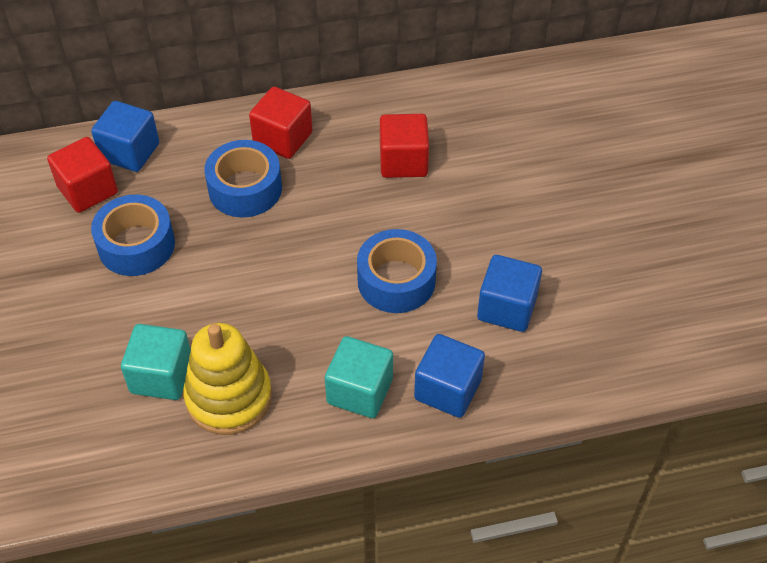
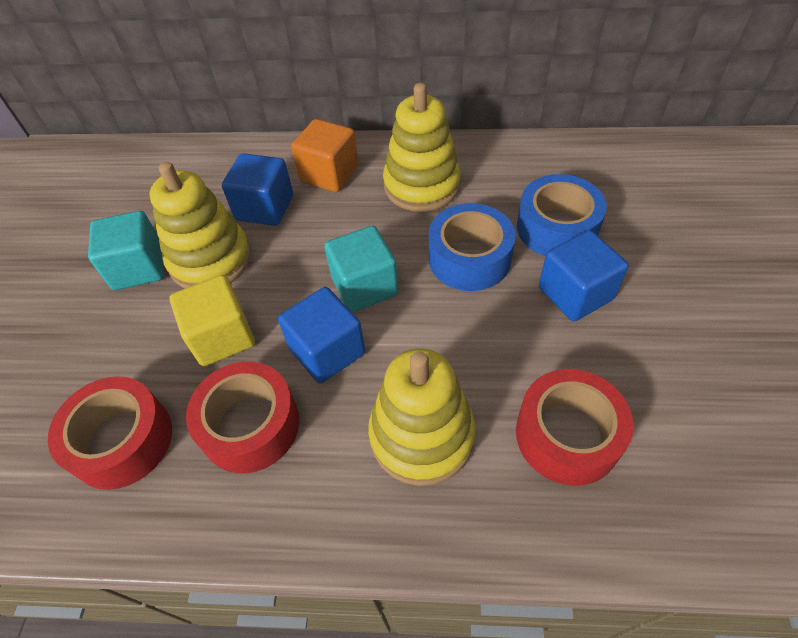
blue tape: 3 -> 2
orange cube: 0 -> 1
red cube: 3 -> 0
red tape: 0 -> 3
yellow cube: 0 -> 1
yellow stacking toy: 1 -> 3

